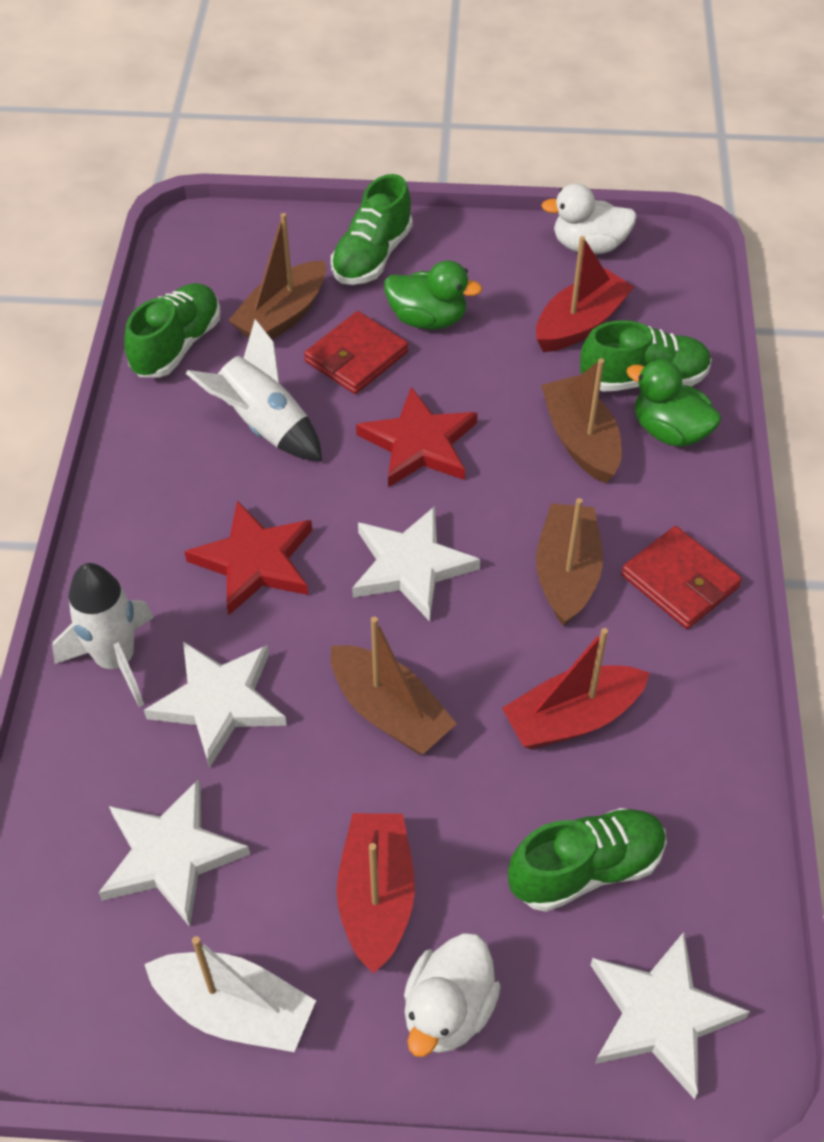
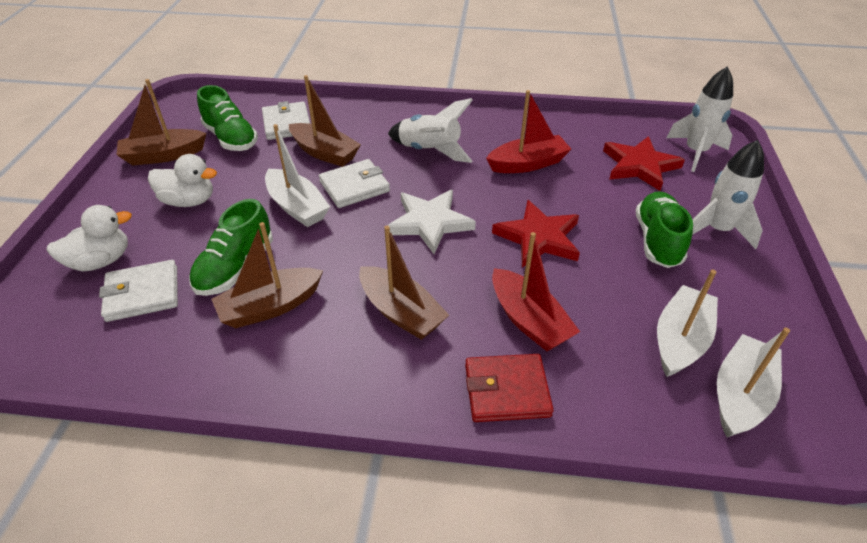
green duck: 2 -> 0
green shoe: 4 -> 3
red boat: 3 -> 2
red wallet: 2 -> 1
white boat: 1 -> 3
white rocket: 2 -> 3
white star: 4 -> 1
white wallet: 0 -> 3

